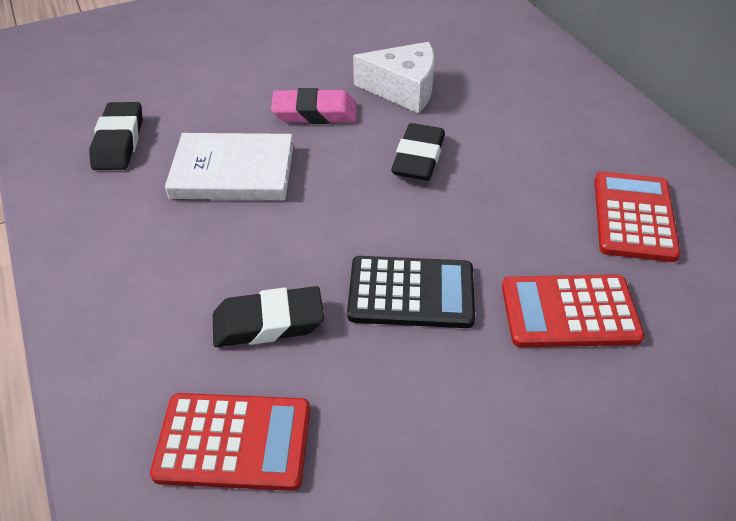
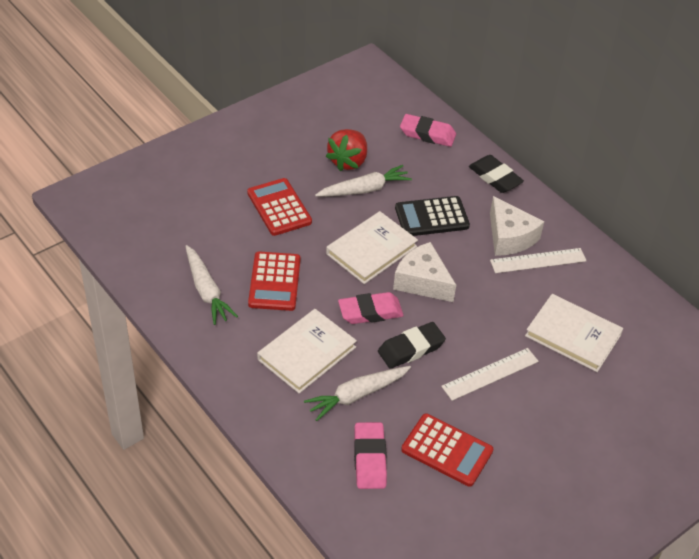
black eraser: 3 -> 2
pink eraser: 1 -> 3
red strawberry: 0 -> 1
white book: 1 -> 3
white carrot: 0 -> 3
white cheese: 1 -> 2
white ruler: 0 -> 2

